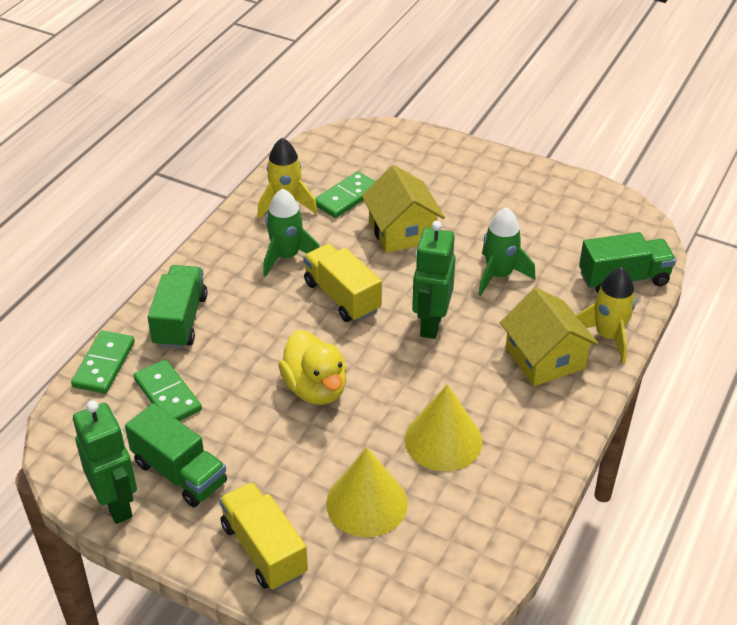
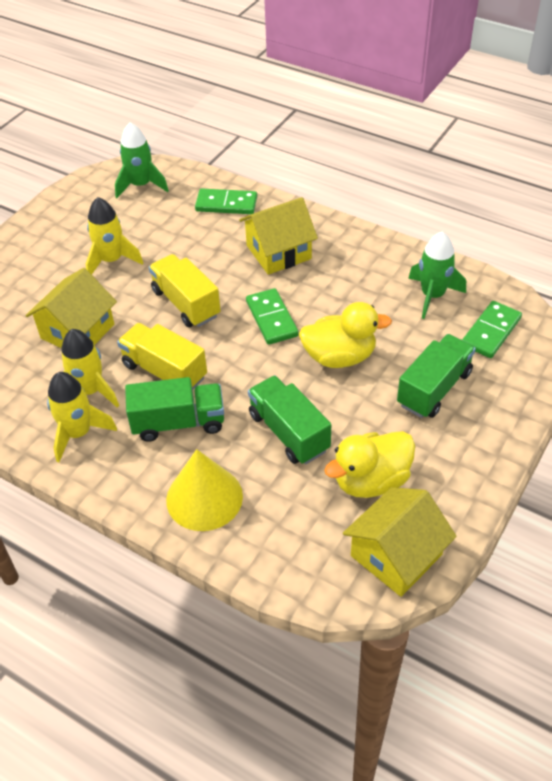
green robot: 2 -> 0
yellow cone: 2 -> 1
yellow duck: 1 -> 2
yellow house: 2 -> 3
yellow rocket: 2 -> 3

